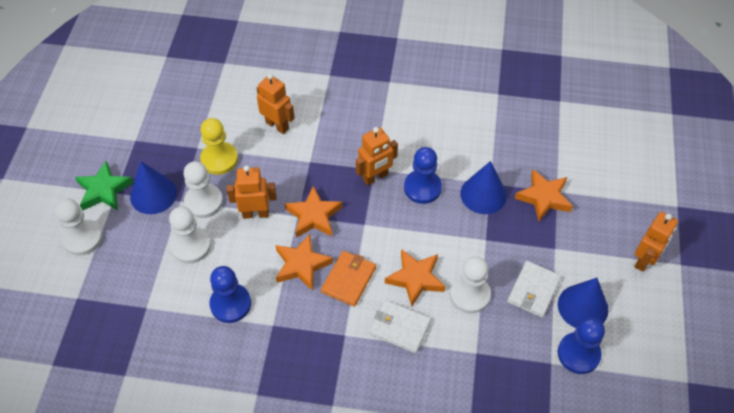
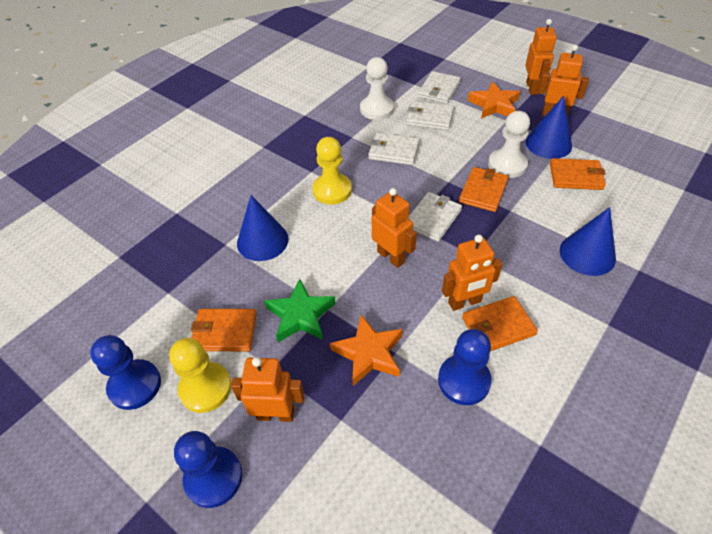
orange robot: 4 -> 5
orange star: 4 -> 2
orange wallet: 1 -> 4
white pawn: 4 -> 2
white wallet: 2 -> 4
yellow pawn: 1 -> 2

